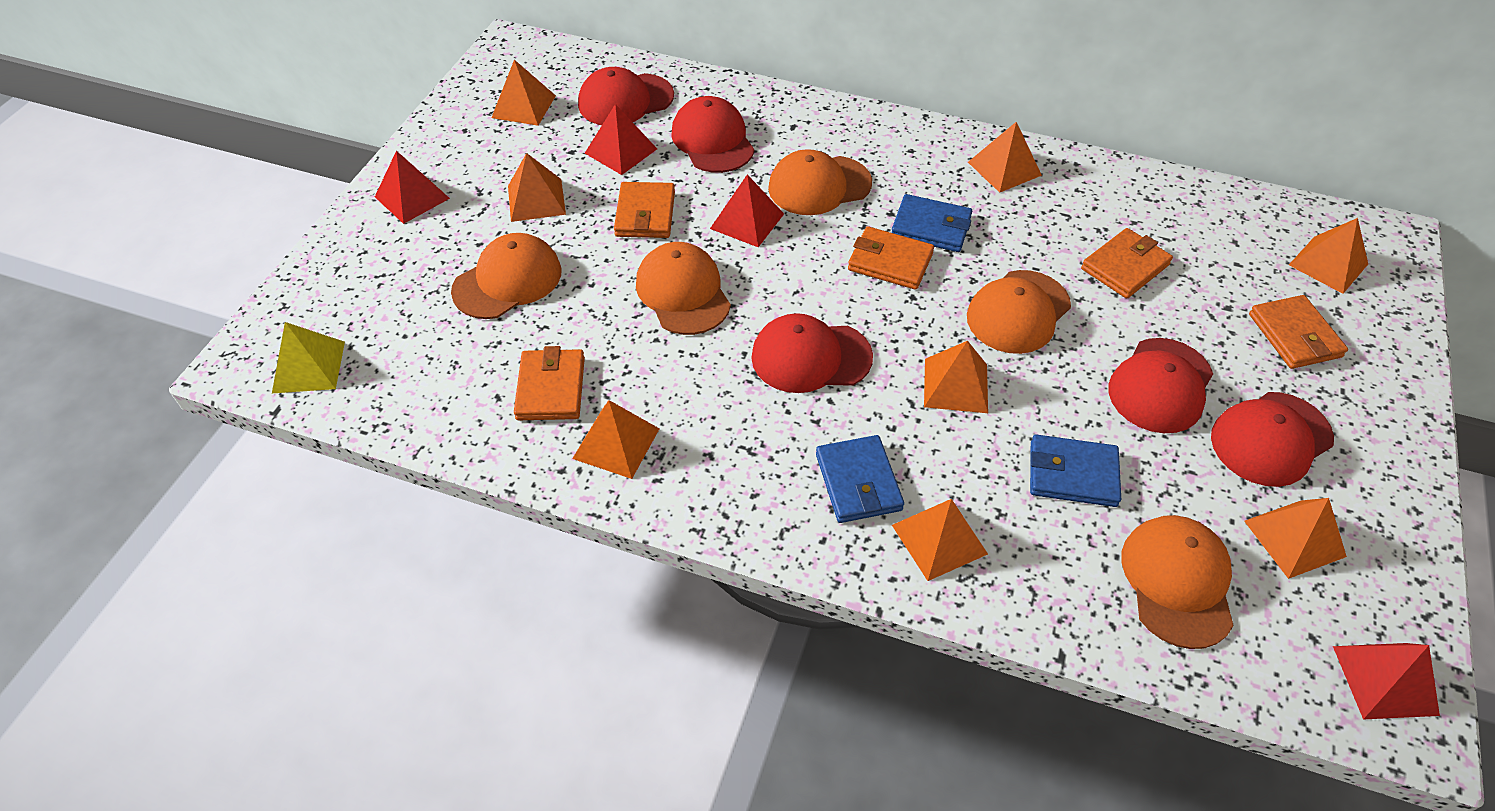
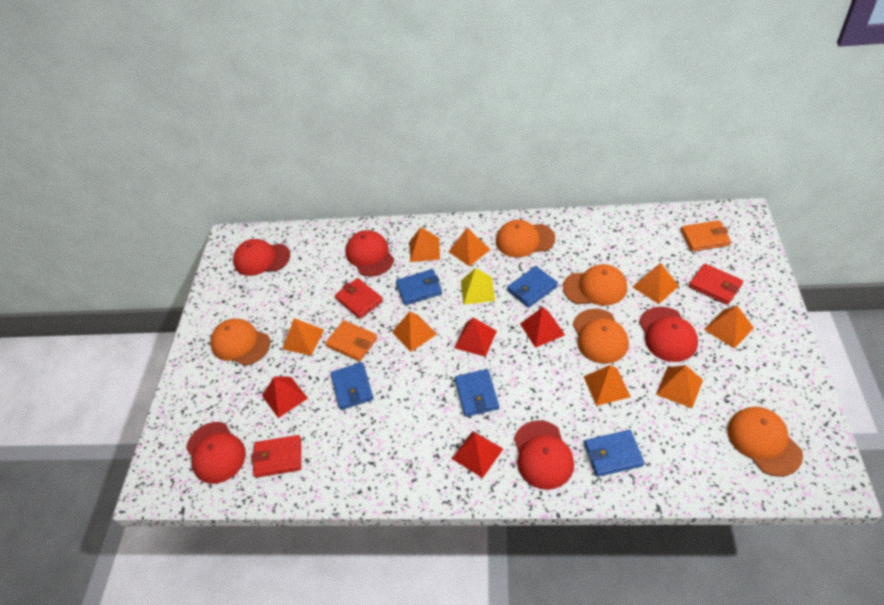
blue wallet: 3 -> 5
orange wallet: 5 -> 2
red wallet: 0 -> 3

